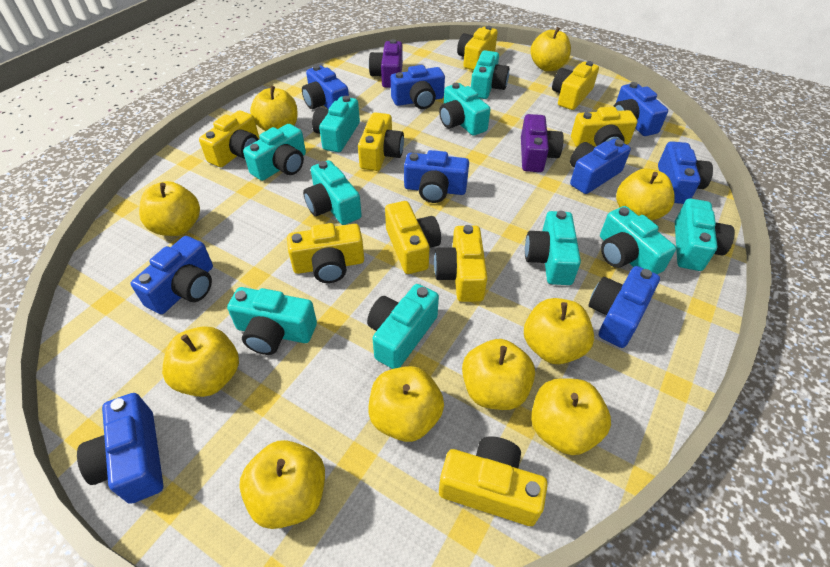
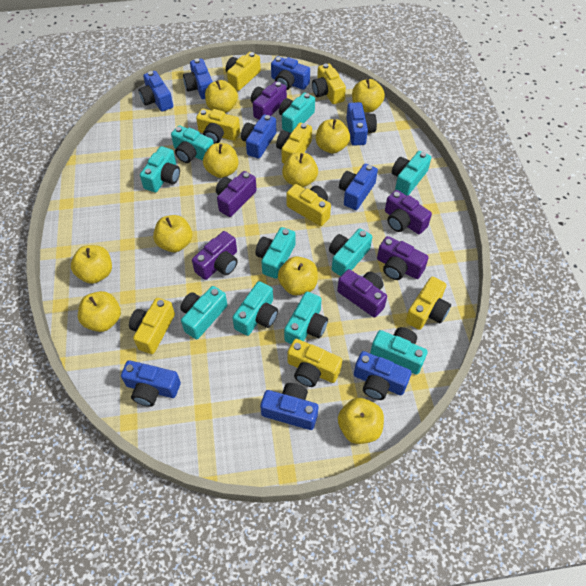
purple camera: 2 -> 6
yellow camera: 9 -> 8

